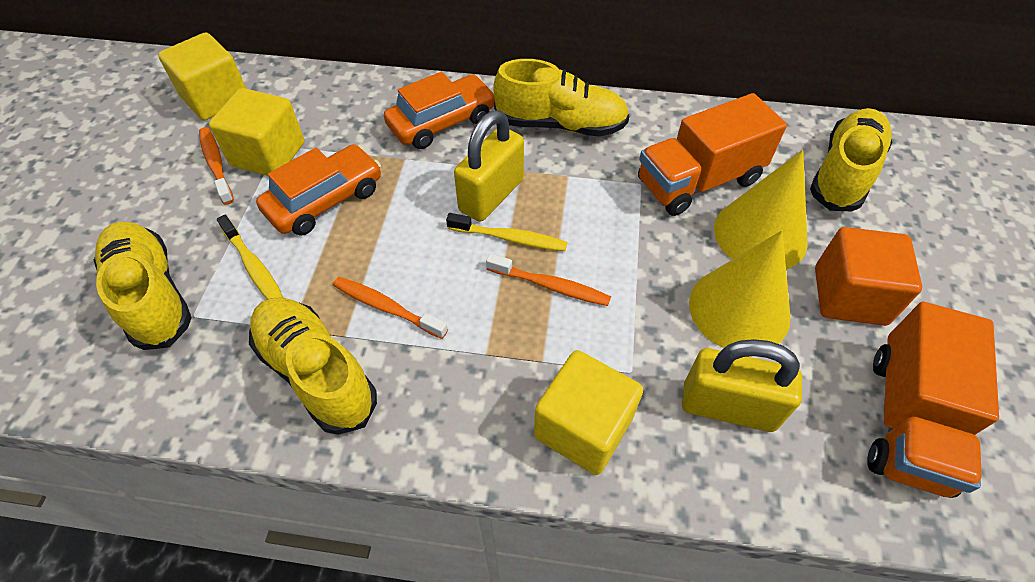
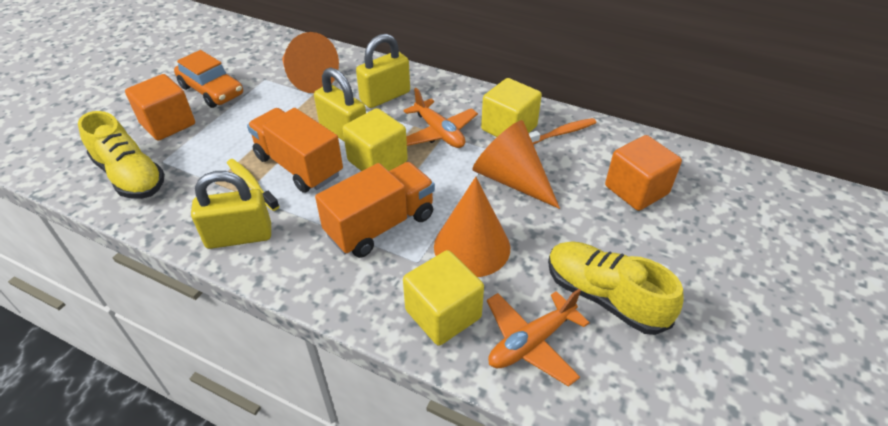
orange car: 2 -> 1
orange cone: 0 -> 3
orange cube: 1 -> 2
orange plane: 0 -> 2
orange toothbrush: 3 -> 1
yellow cone: 2 -> 0
yellow padlock: 2 -> 3
yellow shoe: 4 -> 2
yellow toothbrush: 2 -> 1

